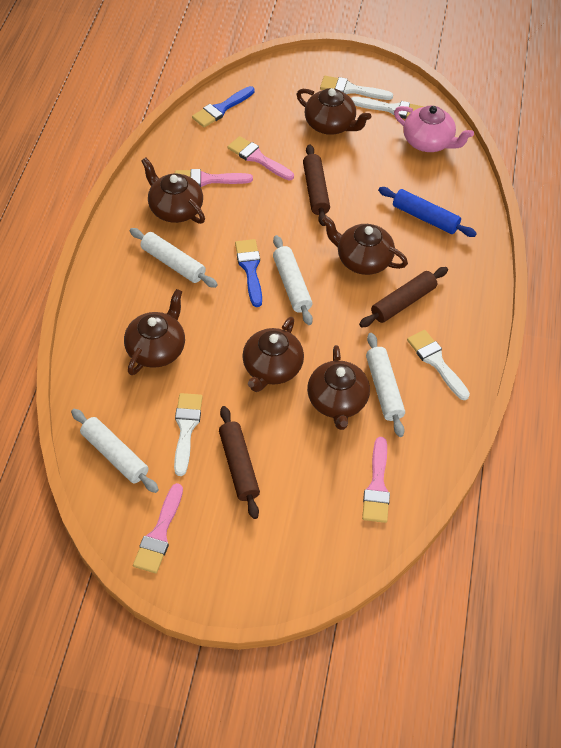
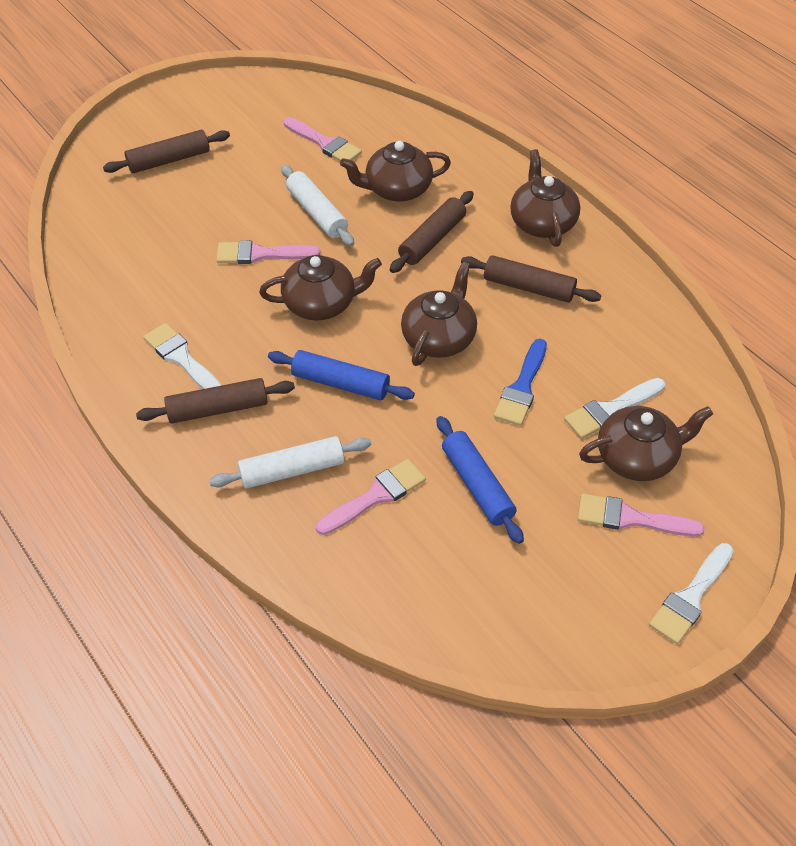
blue brush: 2 -> 1
blue rolling pin: 1 -> 2
brown rolling pin: 3 -> 4
brown teapot: 6 -> 5
pink teapot: 1 -> 0
white brush: 4 -> 3
white rolling pin: 4 -> 2

